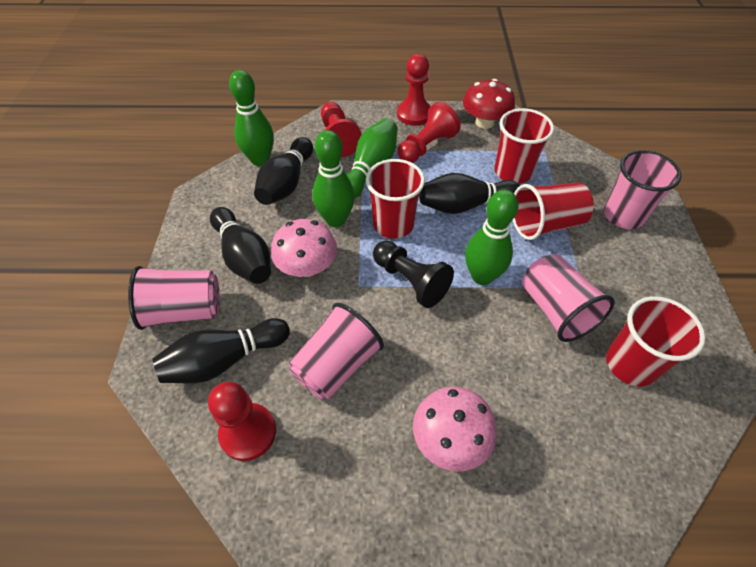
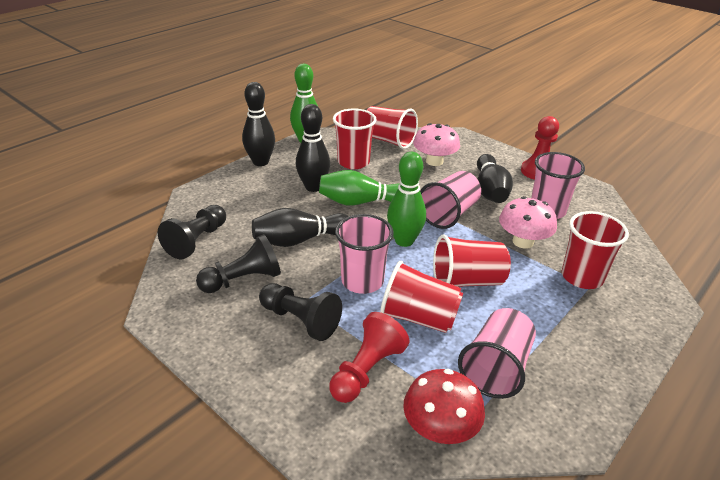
black pawn: 1 -> 3
green bowling pin: 4 -> 3
red cup: 4 -> 5
red pawn: 4 -> 2

